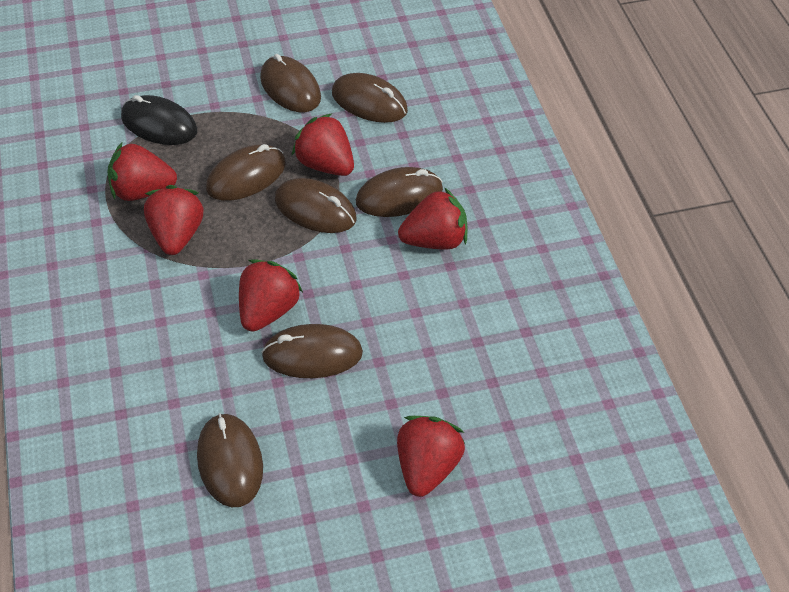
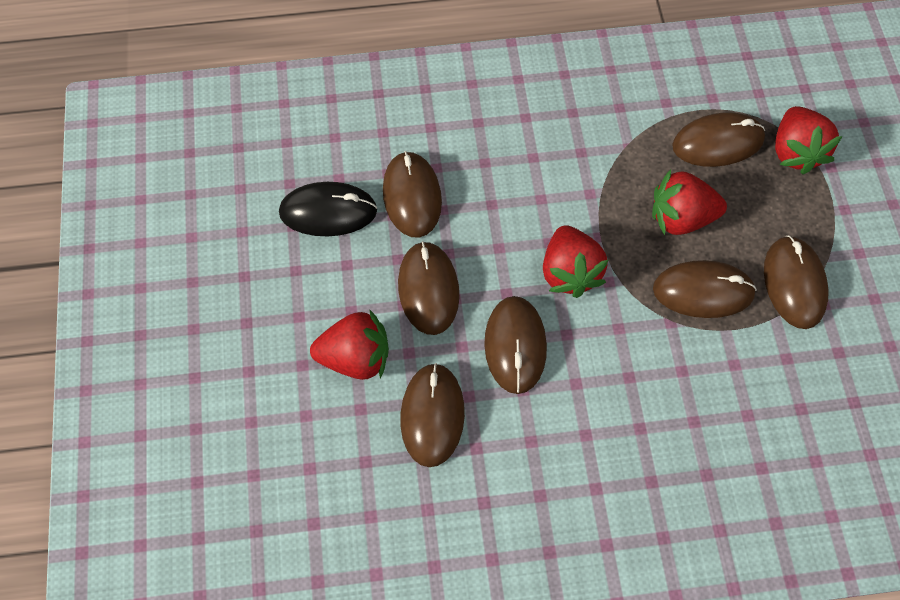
red strawberry: 6 -> 4

